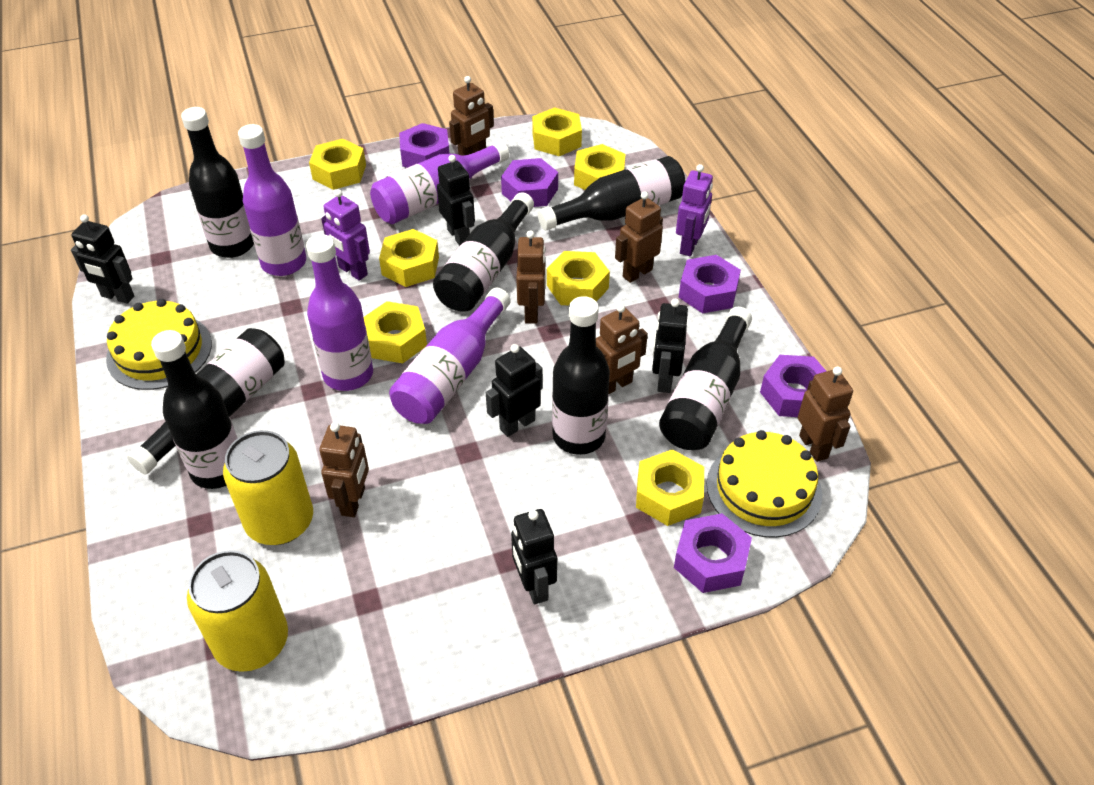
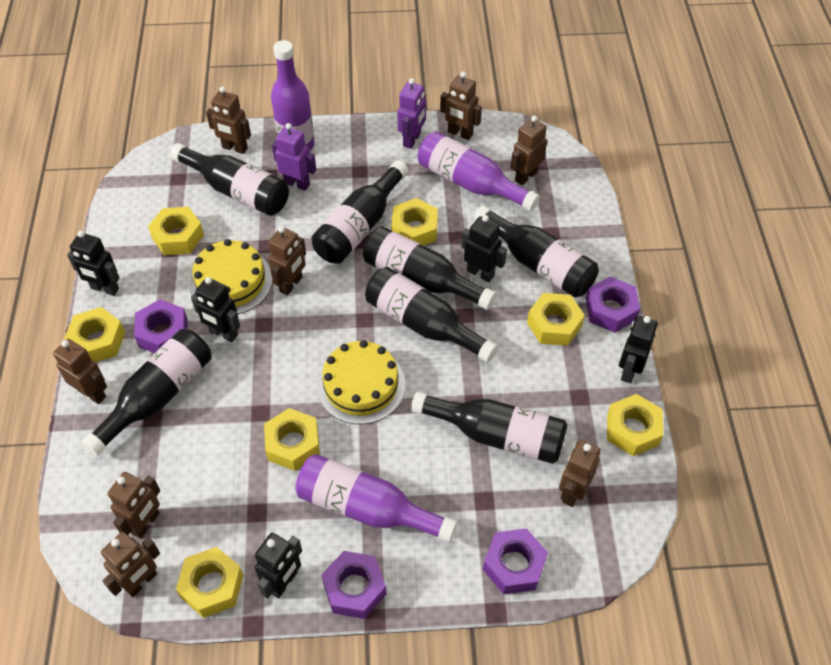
brown robot: 6 -> 8
purple bottle: 4 -> 3
purple nut: 5 -> 4
yellow can: 2 -> 0

